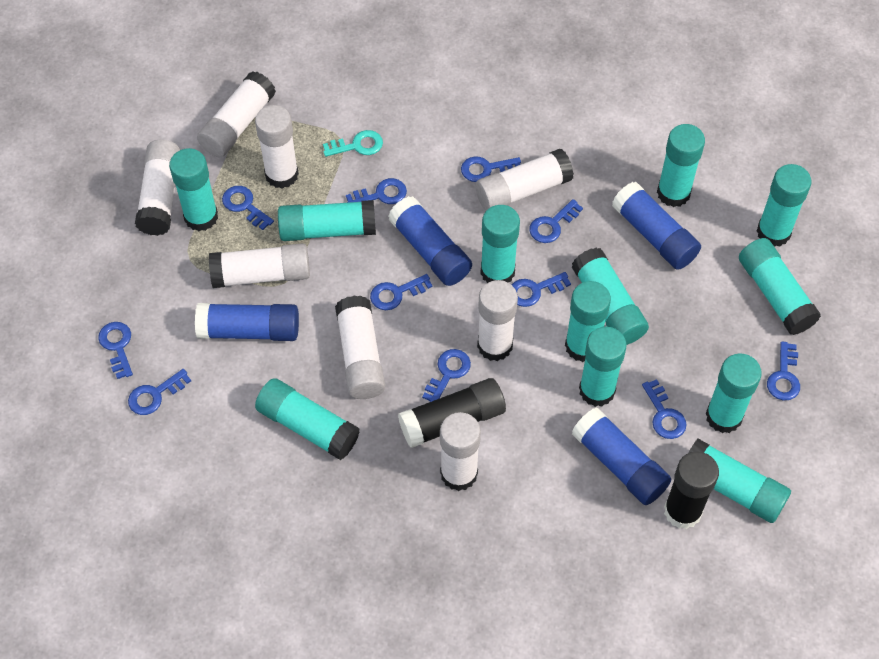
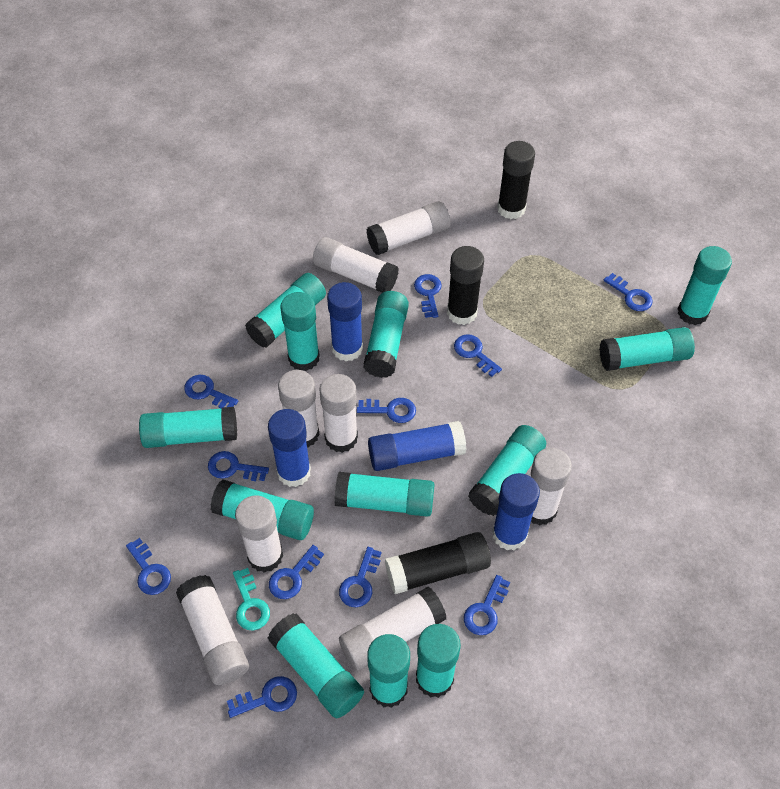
black glue stick: 2 -> 3

